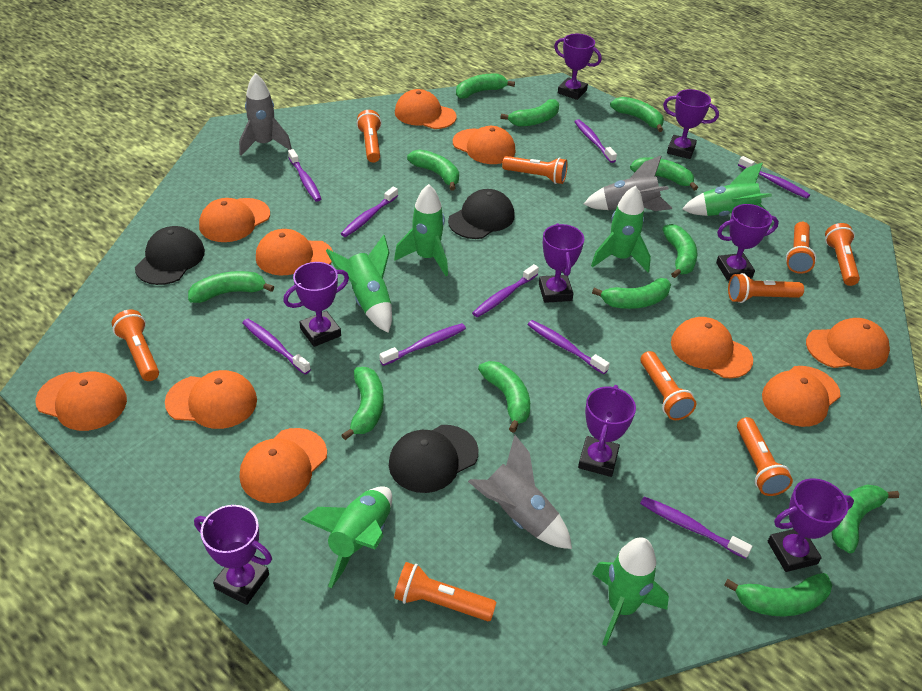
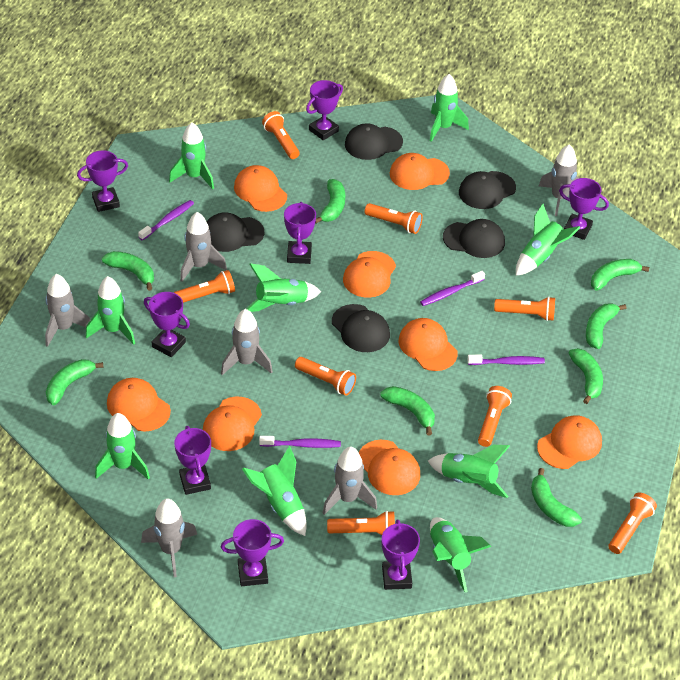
black cap: 3 -> 5
green banana: 12 -> 8
green rocket: 6 -> 9
grey rocket: 3 -> 6
orange cap: 10 -> 8
orange flashlight: 9 -> 8
purple toothbrush: 9 -> 4

